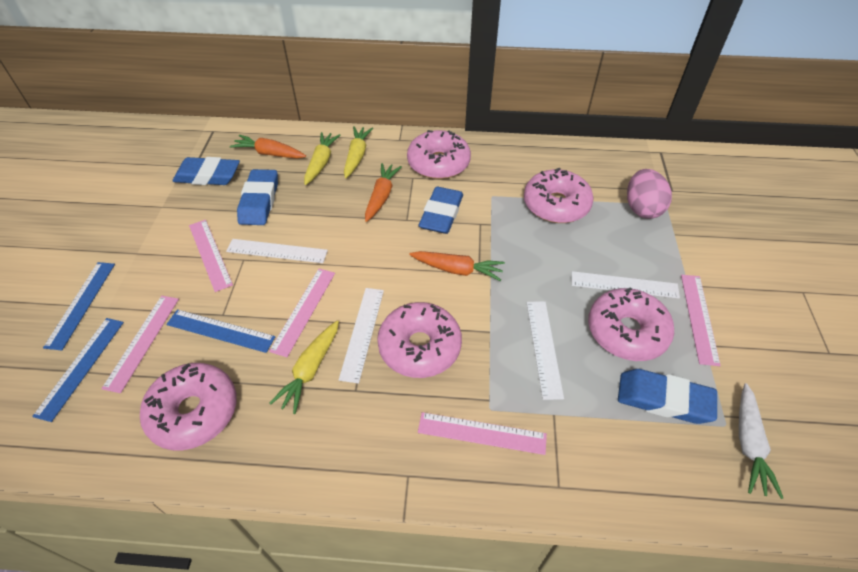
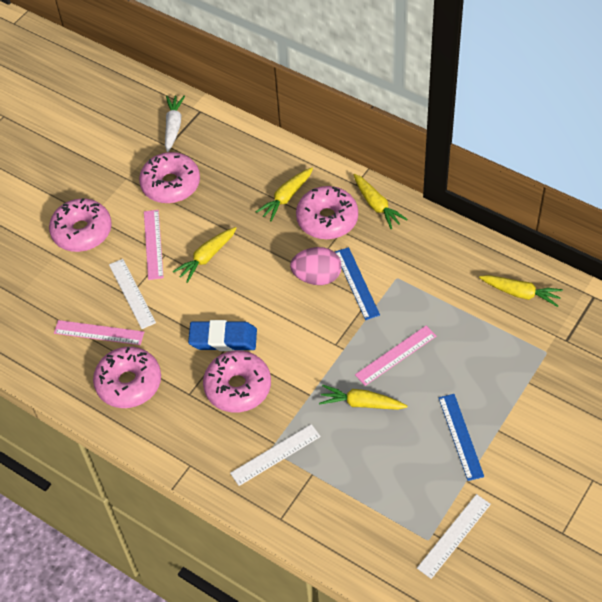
blue eraser: 4 -> 1
blue ruler: 3 -> 2
orange carrot: 3 -> 0
pink ruler: 5 -> 3
white ruler: 4 -> 3
yellow carrot: 3 -> 5

